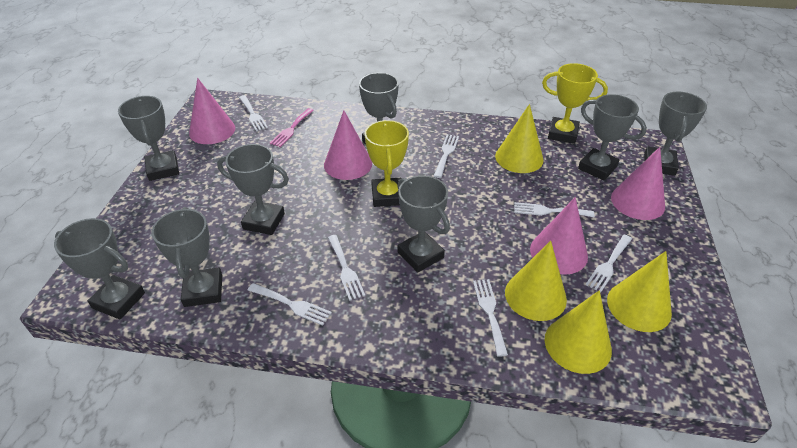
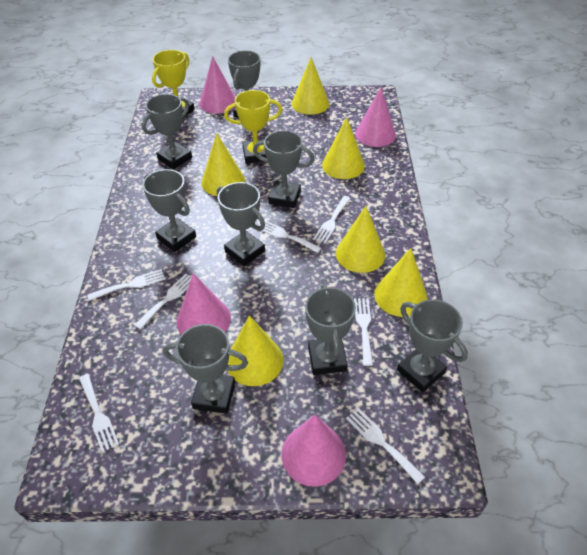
pink fork: 1 -> 0
yellow cone: 4 -> 6

